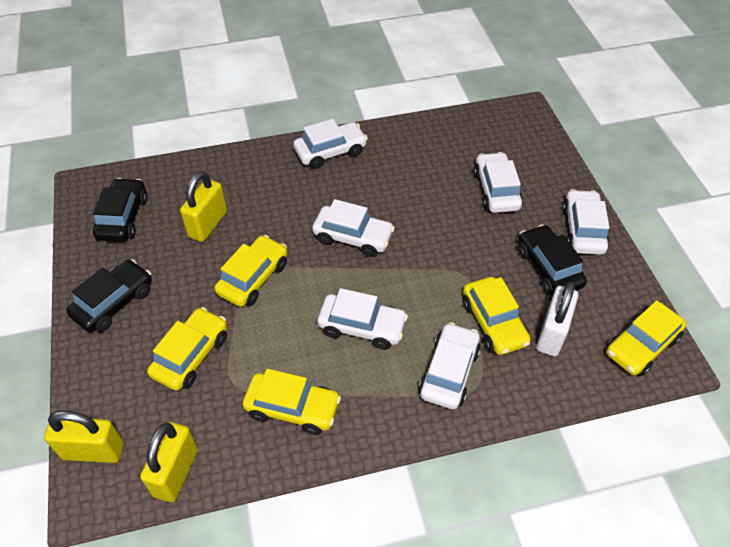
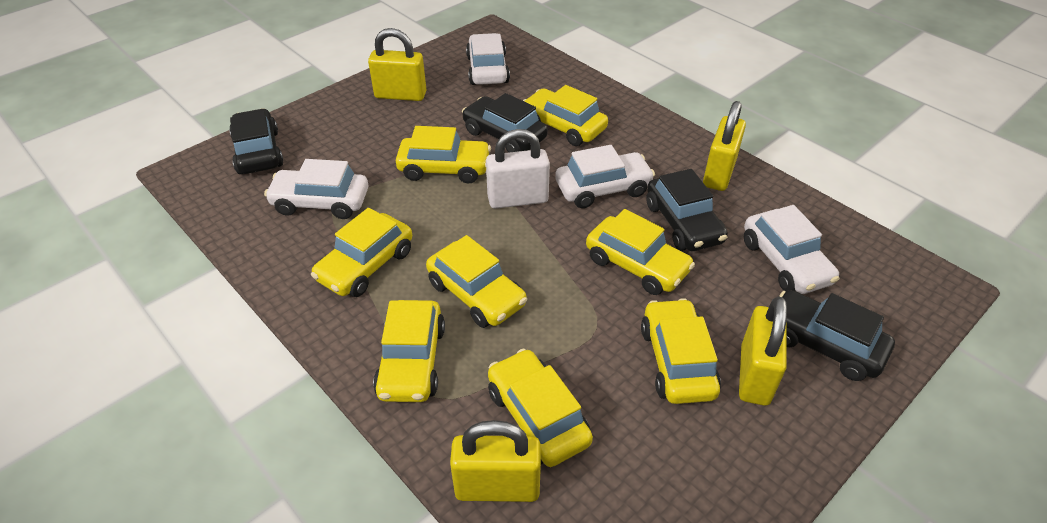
black car: 3 -> 4
white car: 6 -> 4
yellow car: 5 -> 8
yellow padlock: 3 -> 4

